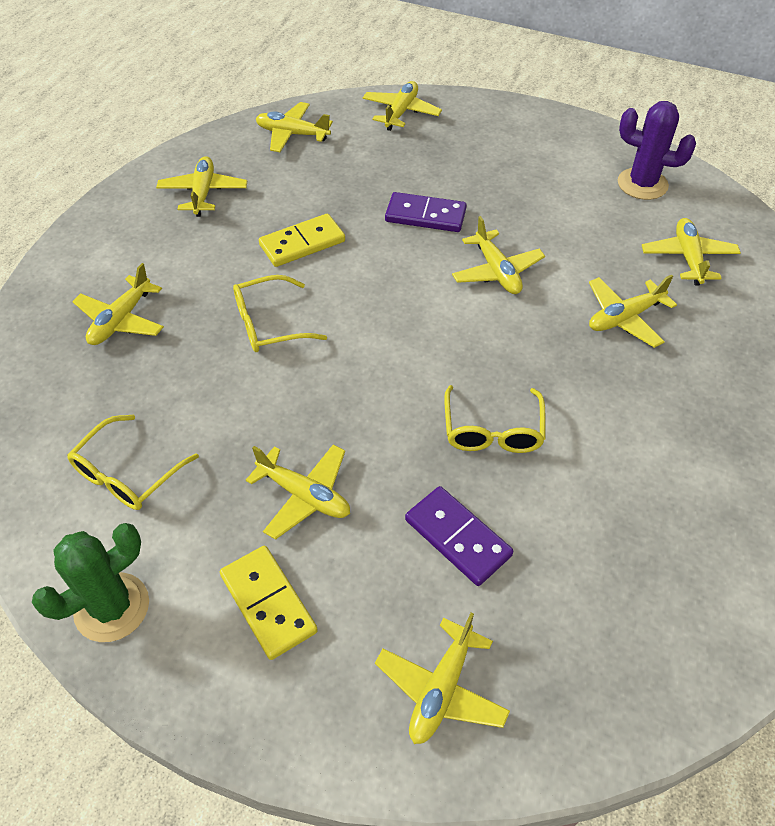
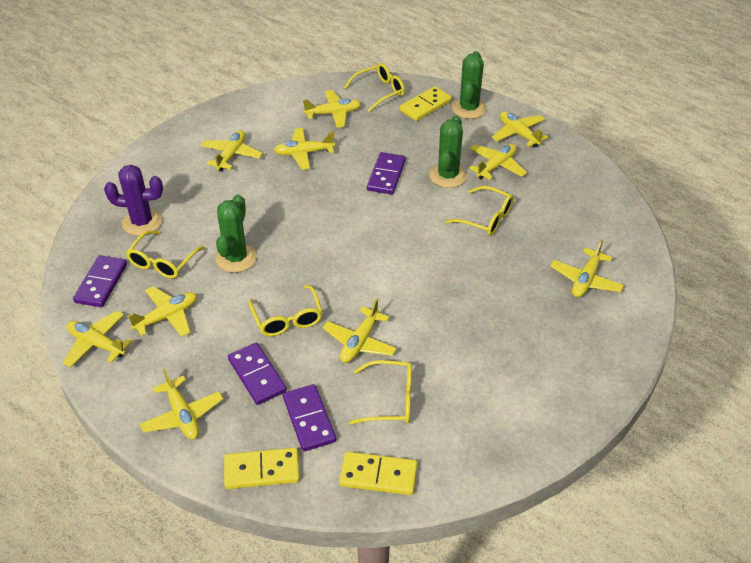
green cactus: 1 -> 3
purple domino: 2 -> 4
yellow domino: 2 -> 3
yellow glasses: 3 -> 5
yellow plane: 9 -> 10

